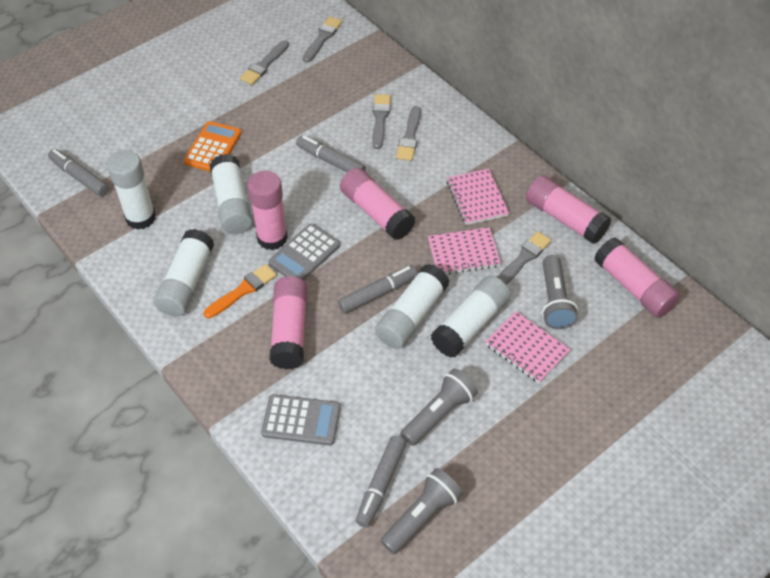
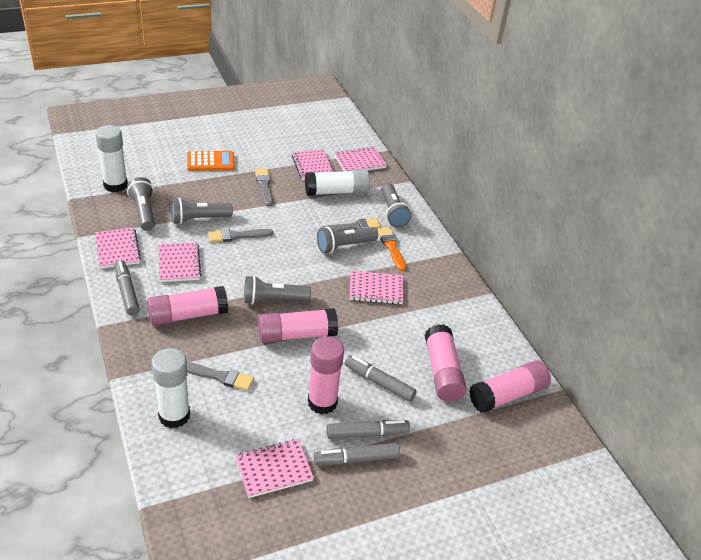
grey brush: 5 -> 4
grey calculator: 2 -> 0
grey flashlight: 3 -> 5
pink notebook: 3 -> 6
white glue stick: 5 -> 3

